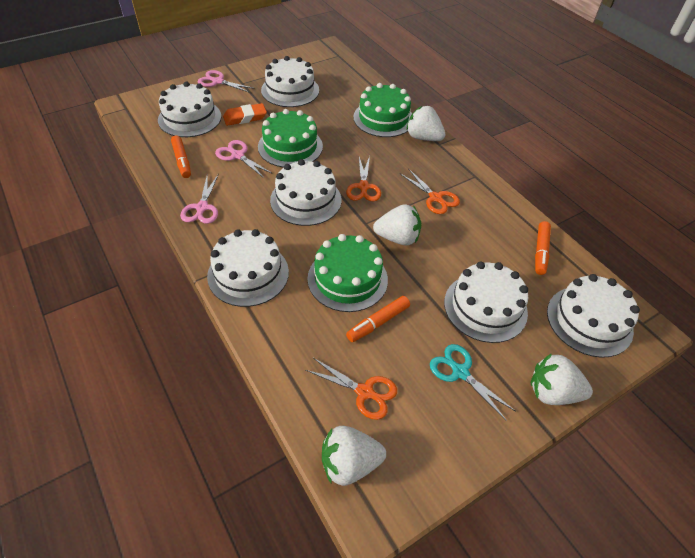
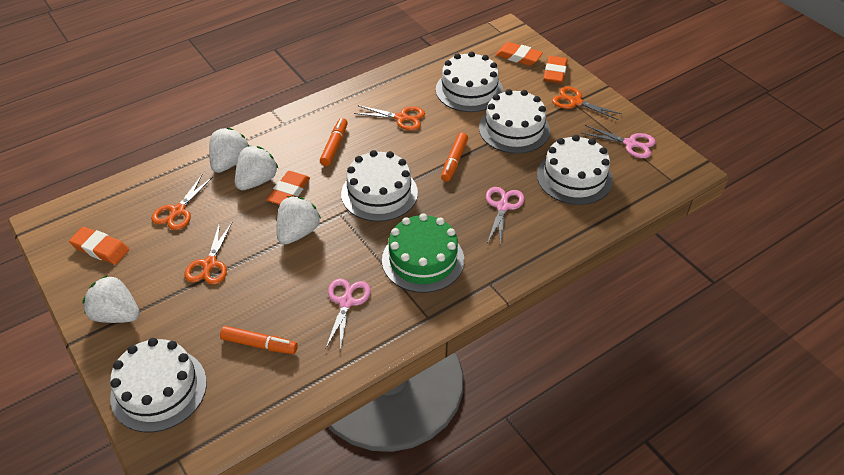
green cake: 3 -> 1
orange eraser: 1 -> 4
orange scissors: 3 -> 4
turquoise scissors: 1 -> 0
white cake: 6 -> 5

